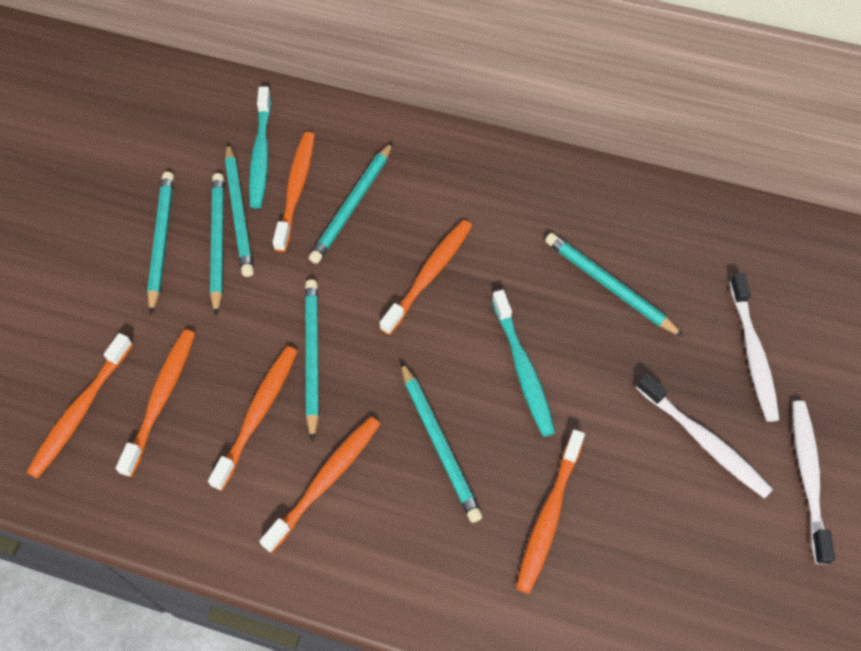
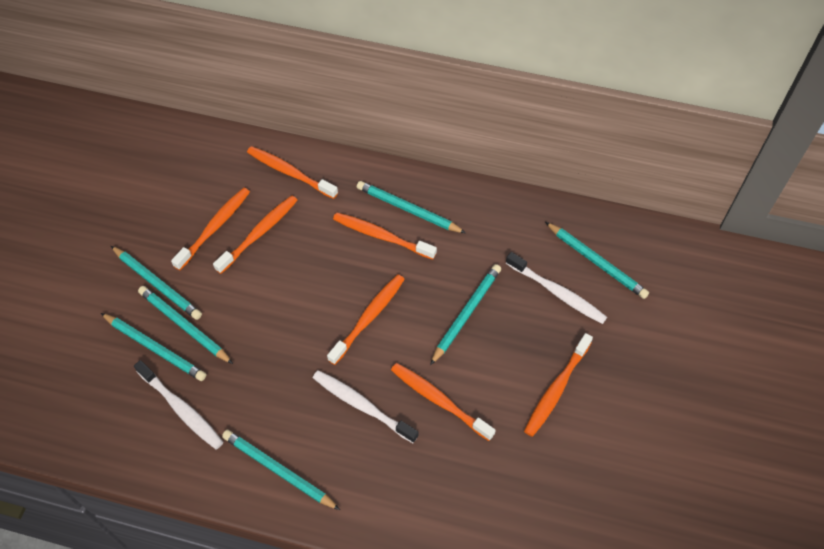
turquoise toothbrush: 2 -> 0

